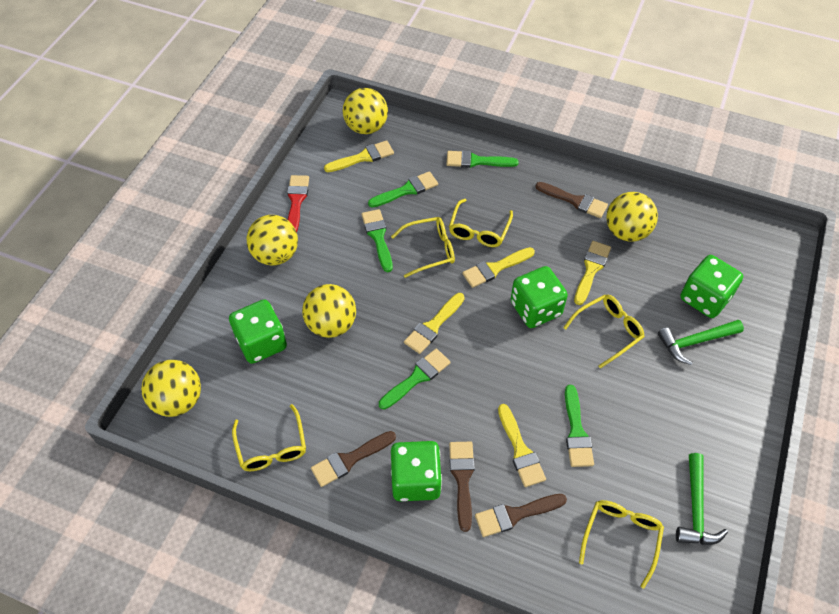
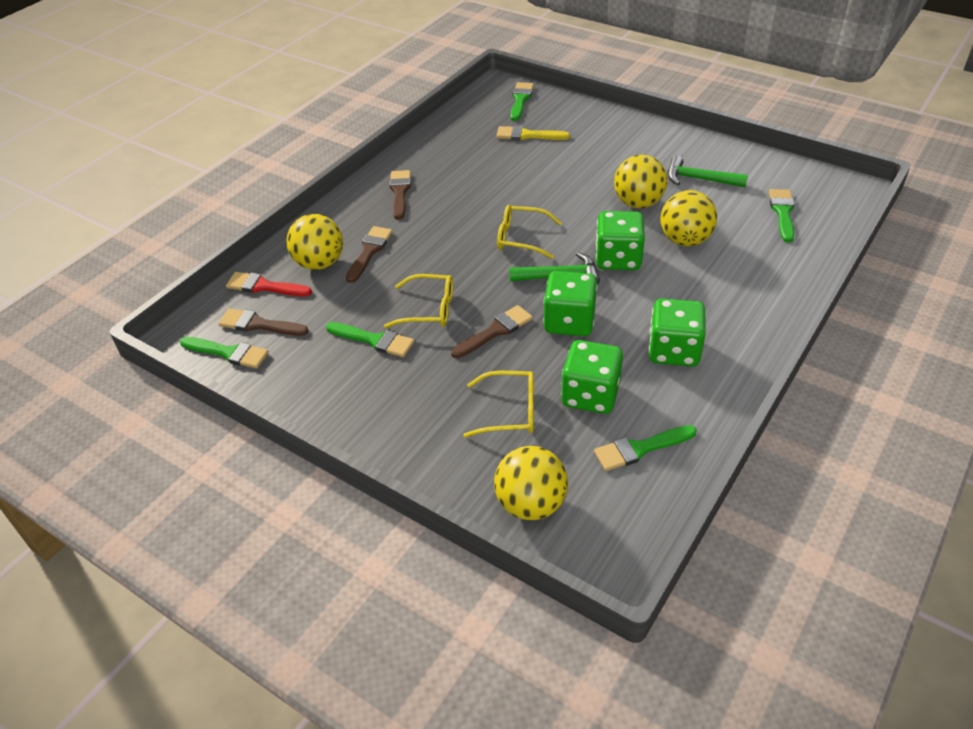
yellow ball: 5 -> 4
yellow brush: 5 -> 1
yellow glasses: 5 -> 3

